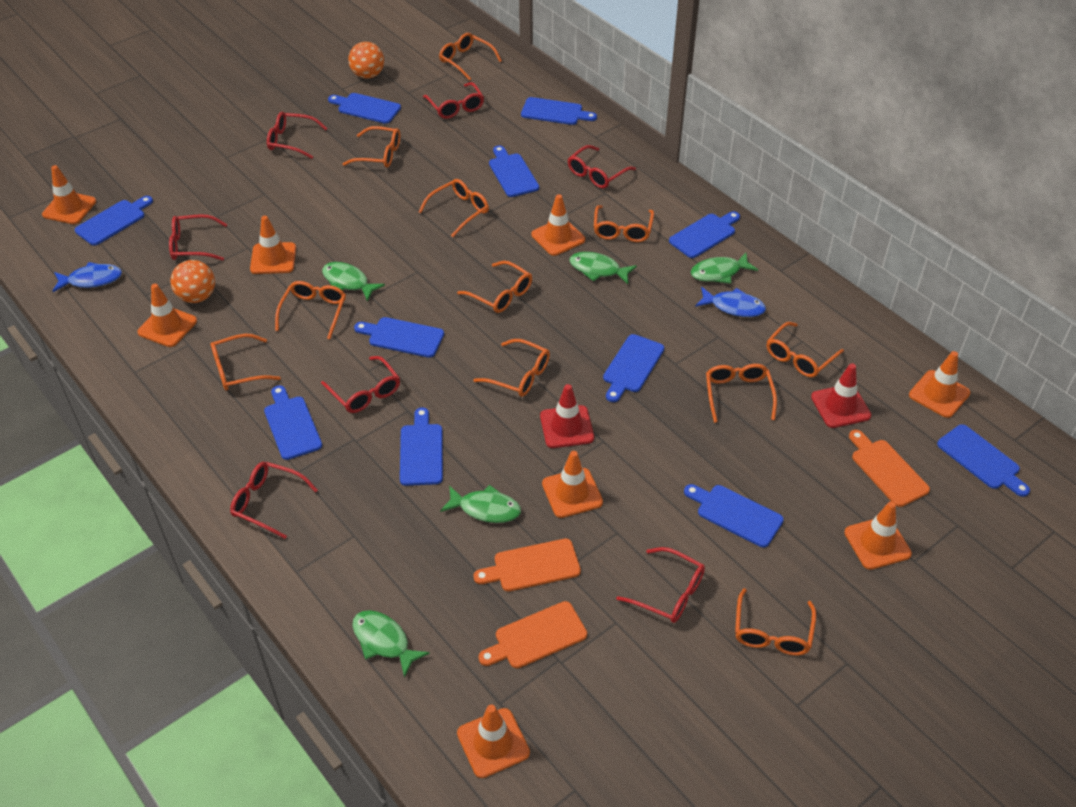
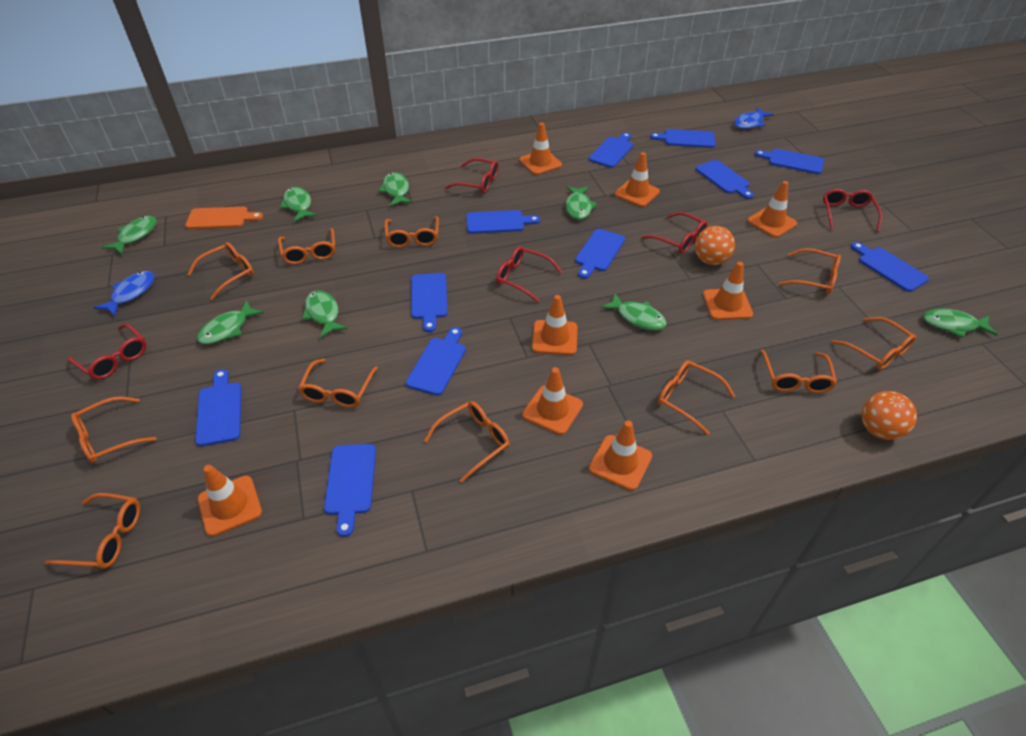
green fish: 5 -> 8
orange cutting board: 3 -> 1
red glasses: 7 -> 5
red traffic cone: 2 -> 0

